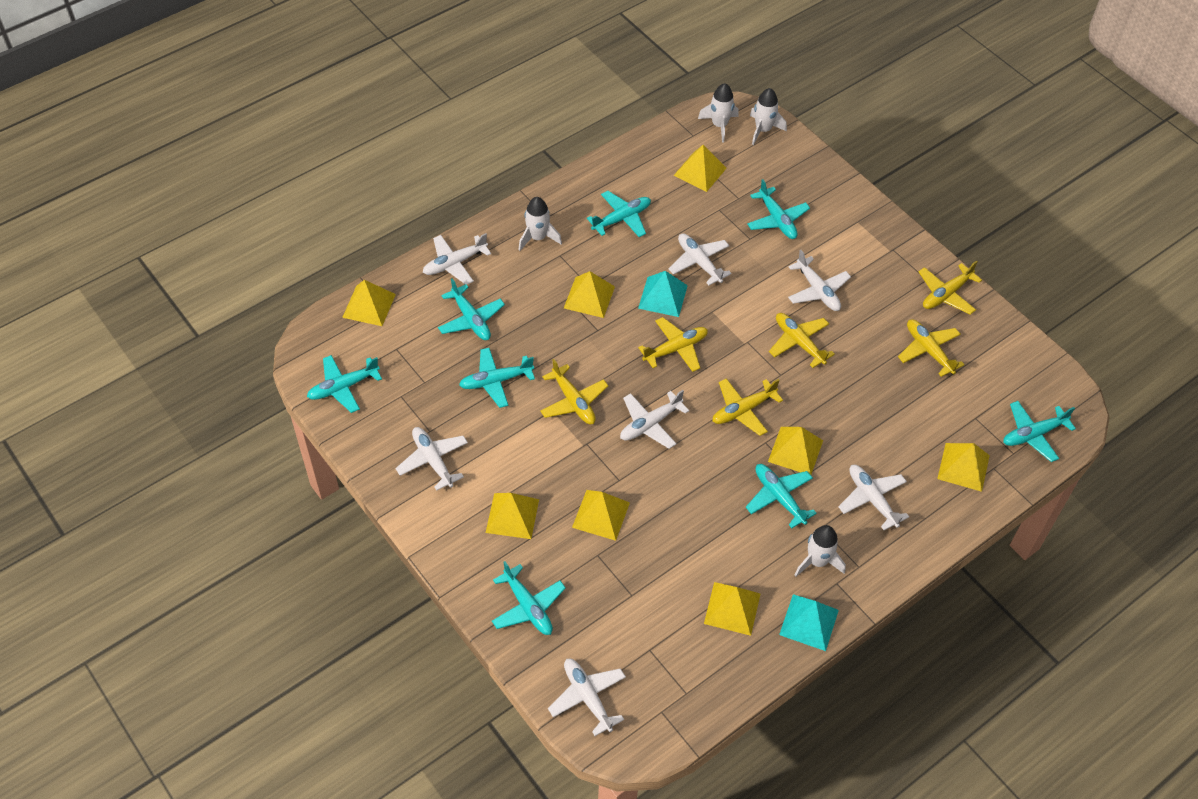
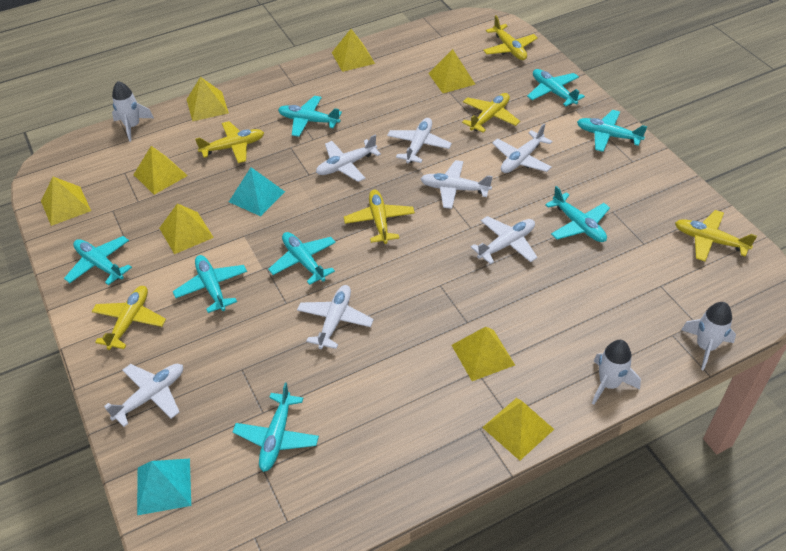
white rocket: 4 -> 3

